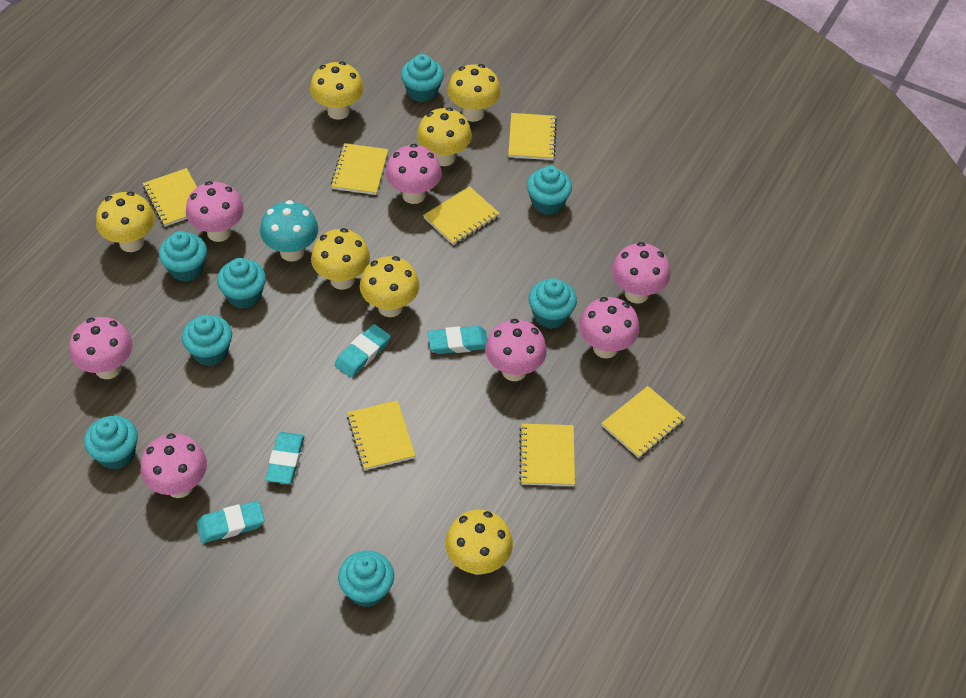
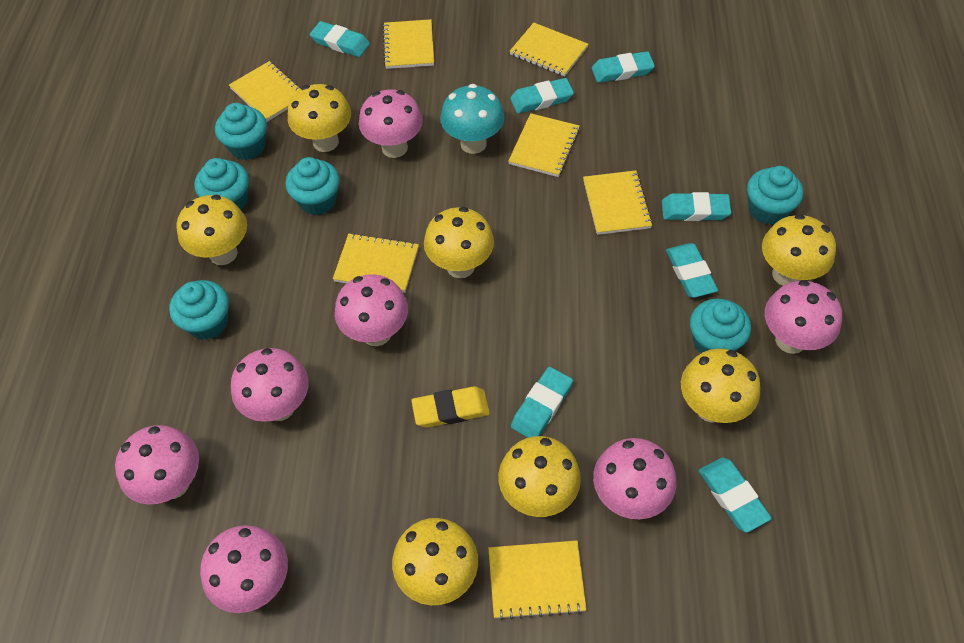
turquoise cupcake: 8 -> 6
turquoise eraser: 4 -> 7
yellow eraser: 0 -> 1

